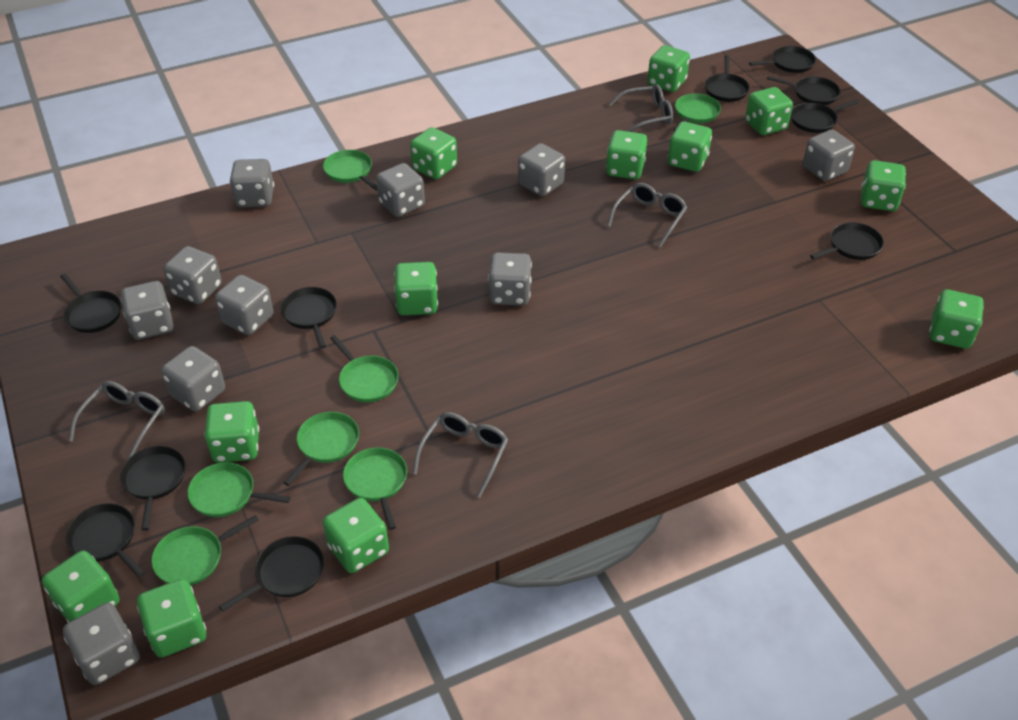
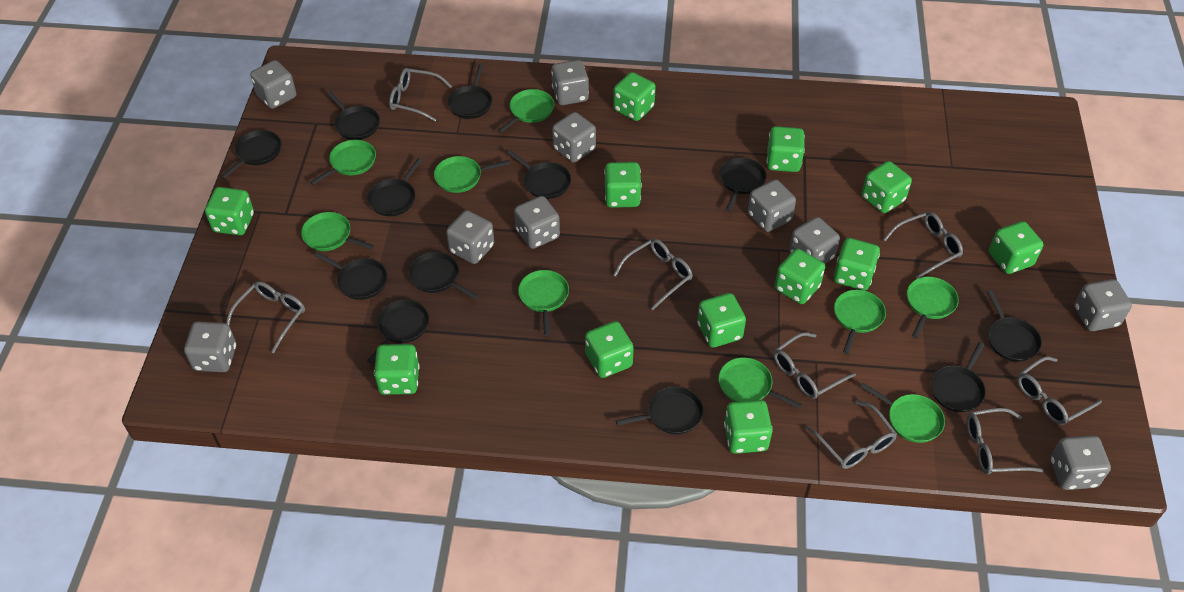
black pan: 10 -> 12
green pan: 7 -> 9
grey glasses: 4 -> 8

